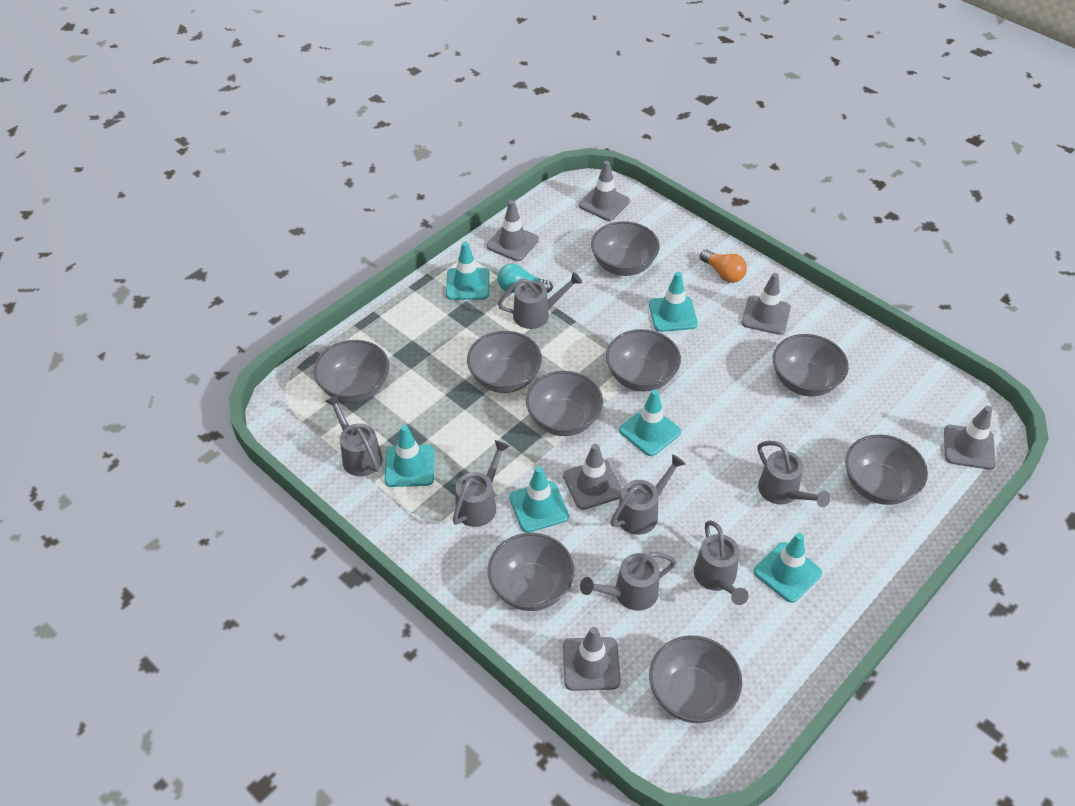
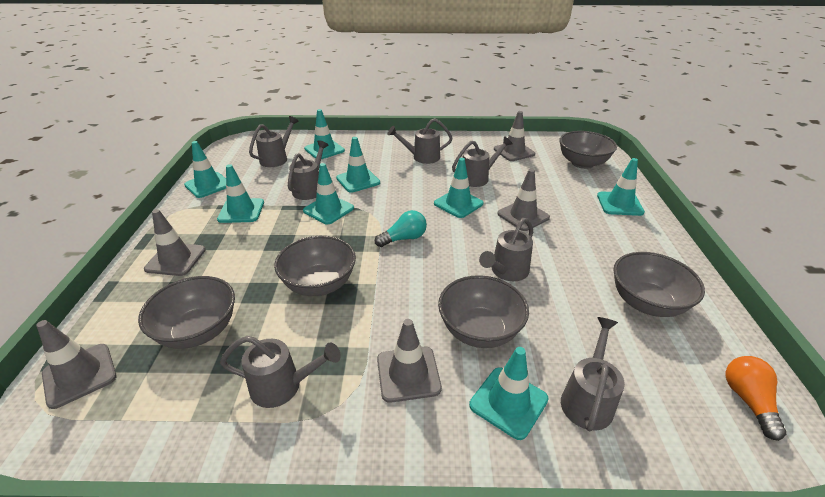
grey bowl: 9 -> 5
grey traffic cone: 6 -> 5
turquoise traffic cone: 6 -> 8

